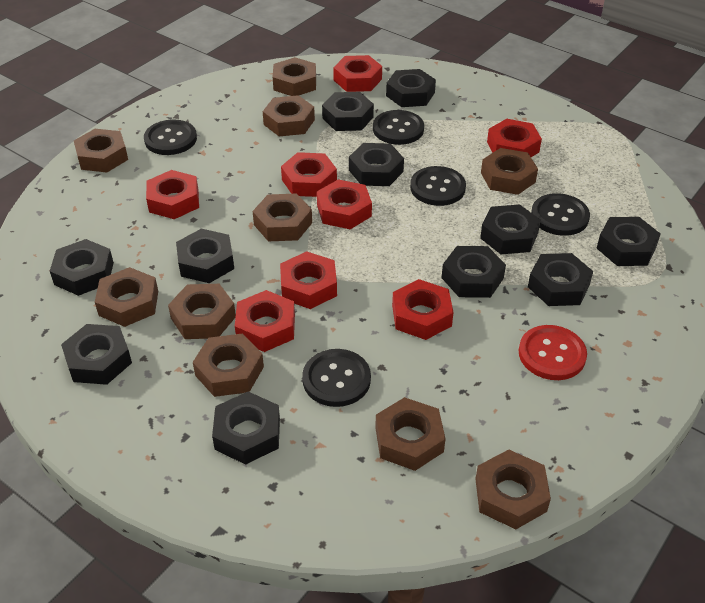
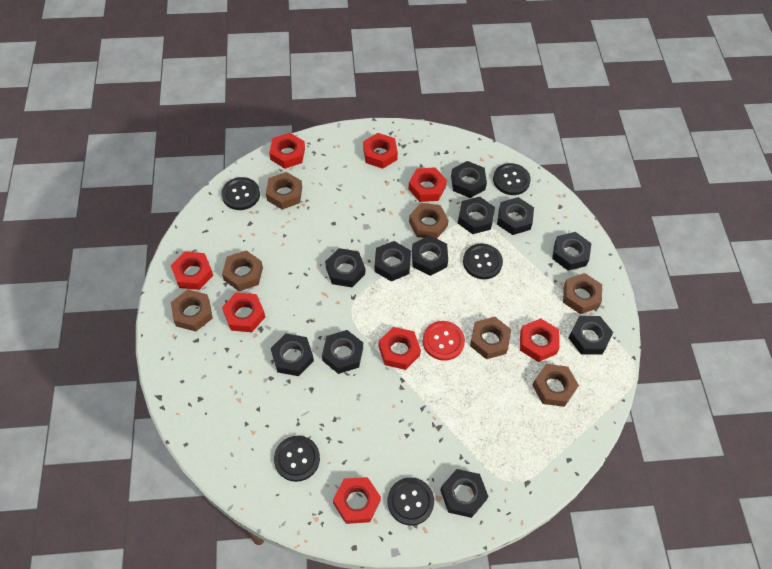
brown nut: 10 -> 7

